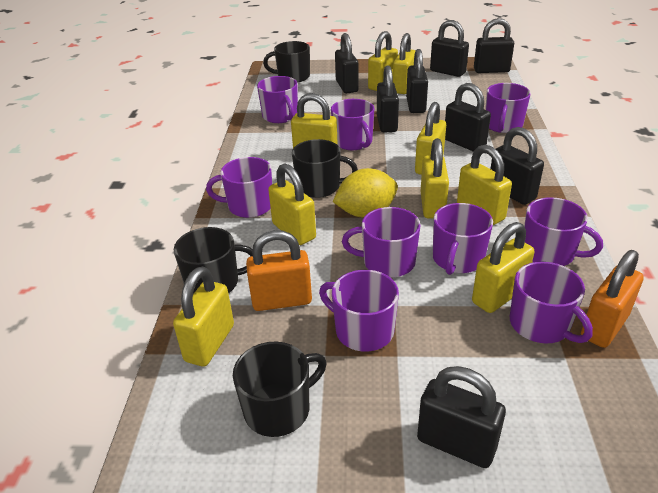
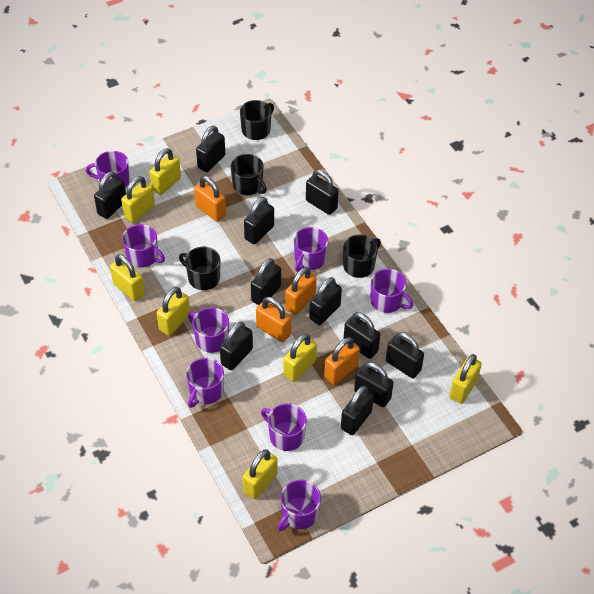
black padlock: 8 -> 11
orange padlock: 2 -> 4
purple mug: 9 -> 8
yellow lemon: 1 -> 0
yellow padlock: 9 -> 7

